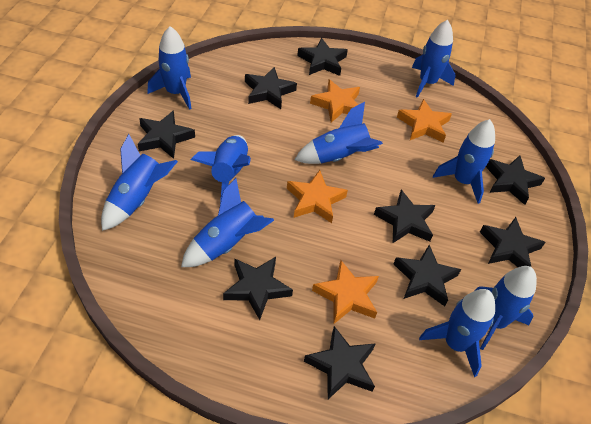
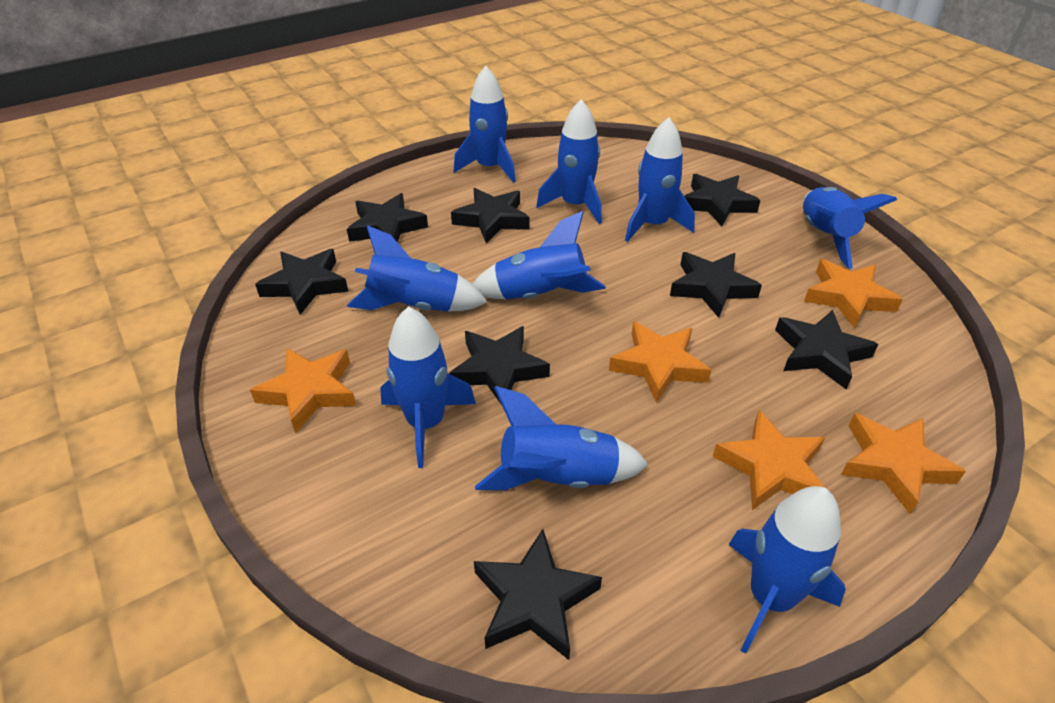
black star: 9 -> 8
orange star: 4 -> 5

